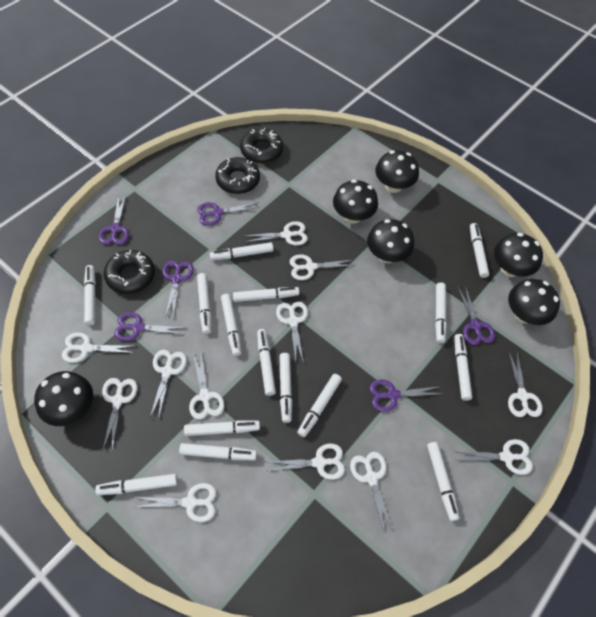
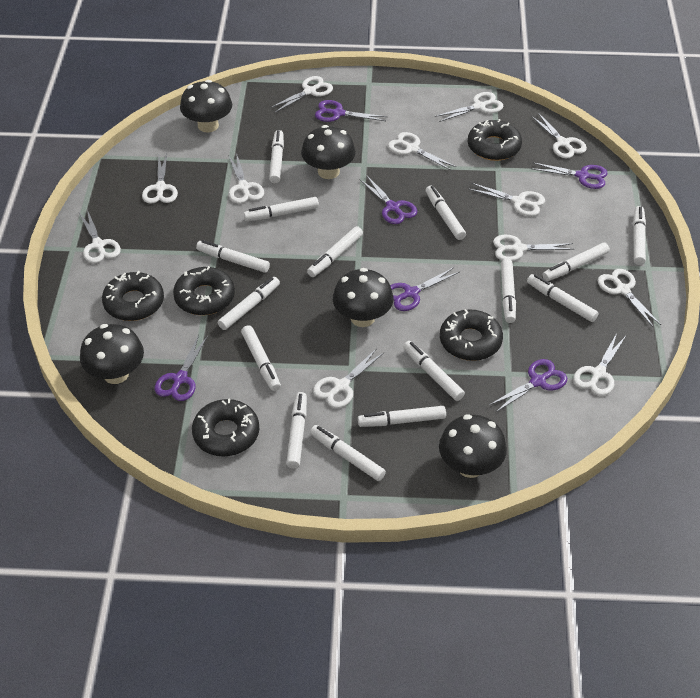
black donut: 3 -> 5
black mushroom: 6 -> 5

